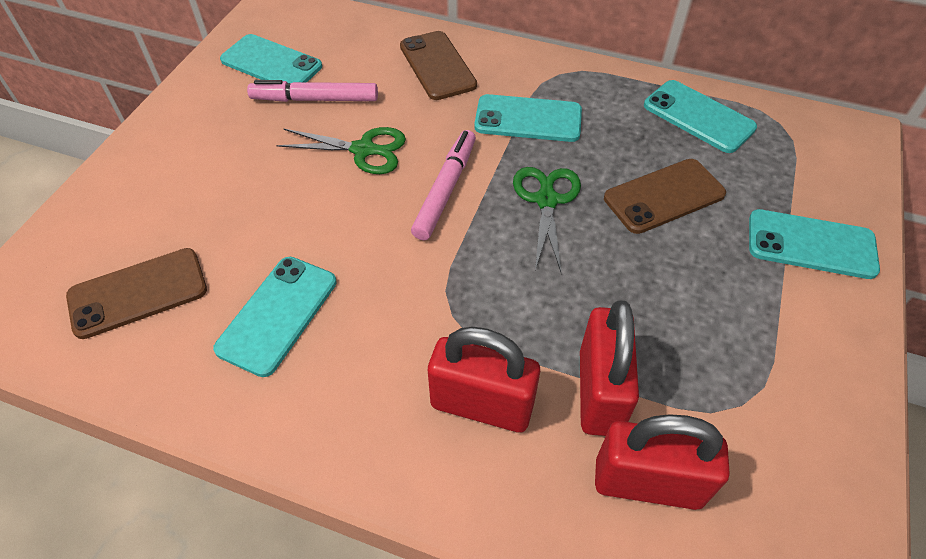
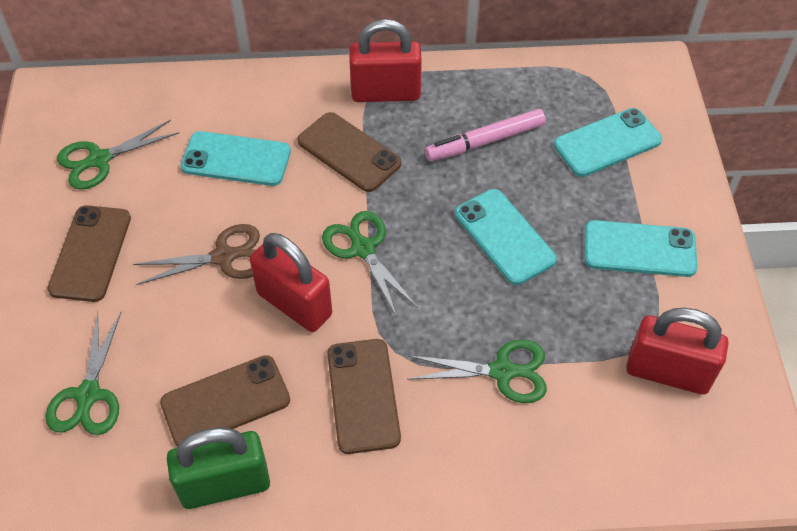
brown phone: 3 -> 4
brown scissors: 0 -> 1
green padlock: 0 -> 1
green scissors: 2 -> 4
pink marker: 2 -> 1
turquoise phone: 5 -> 4

